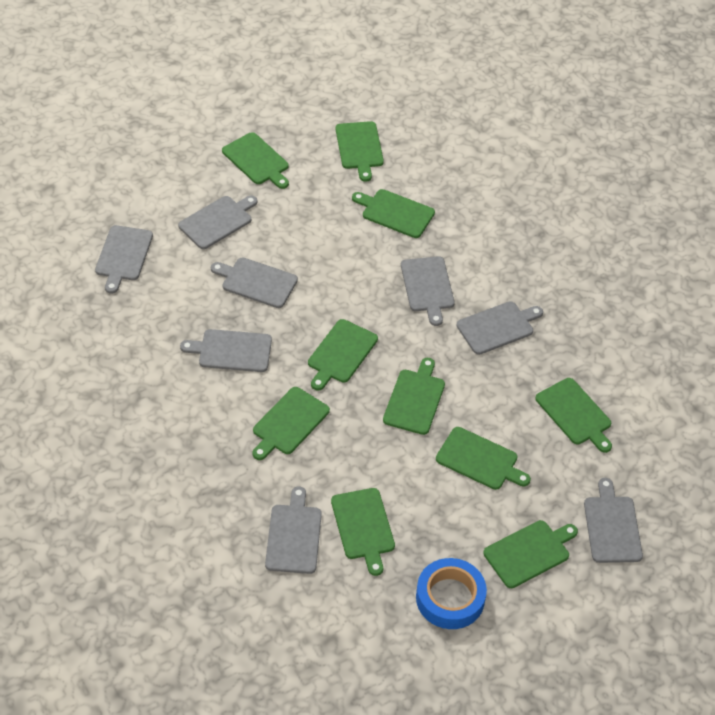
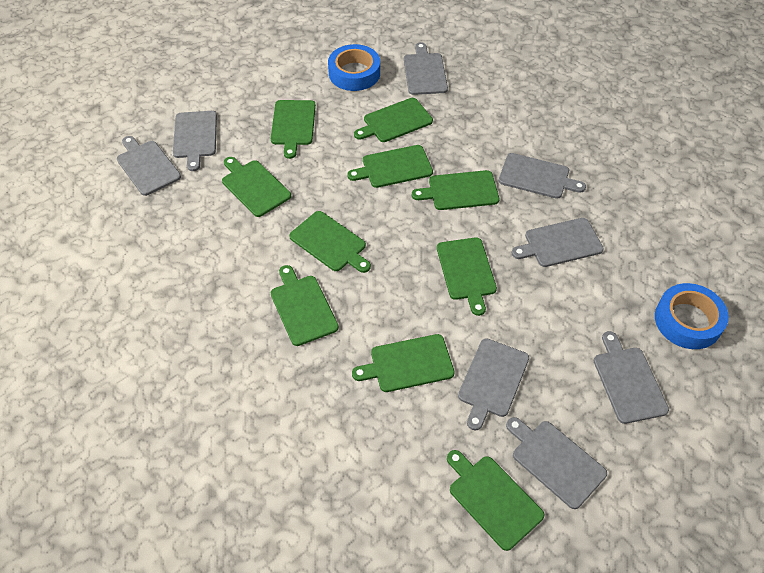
blue tape: 1 -> 2

